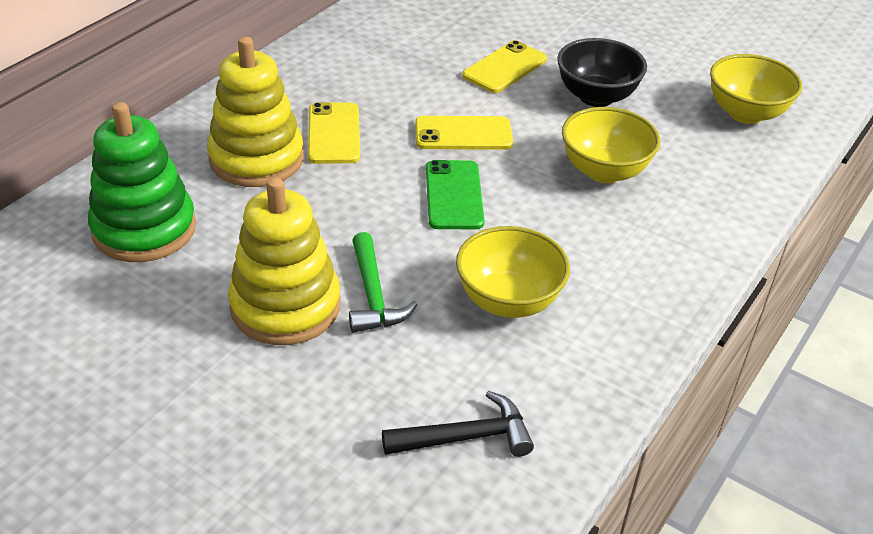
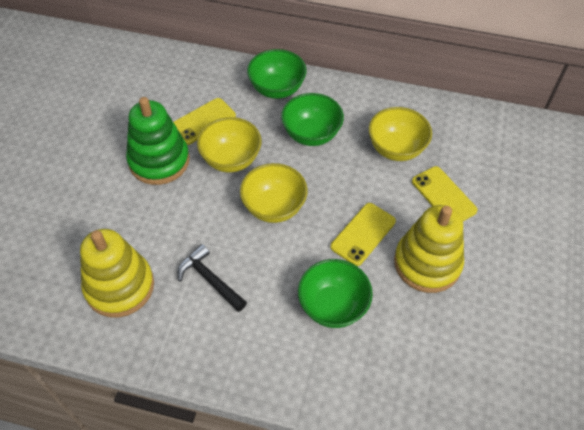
black bowl: 1 -> 0
green bowl: 0 -> 3
green hammer: 1 -> 0
green phone: 1 -> 0

